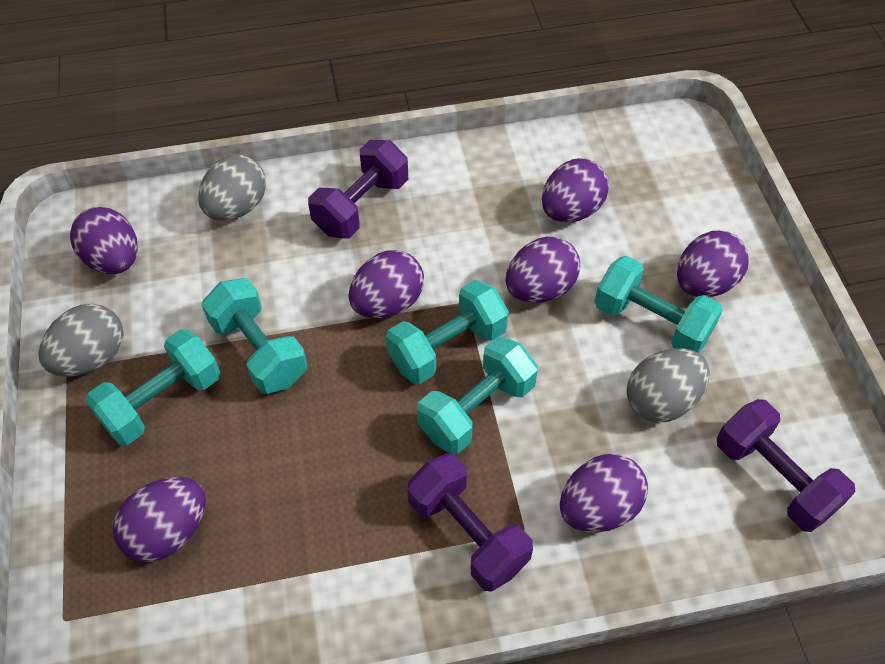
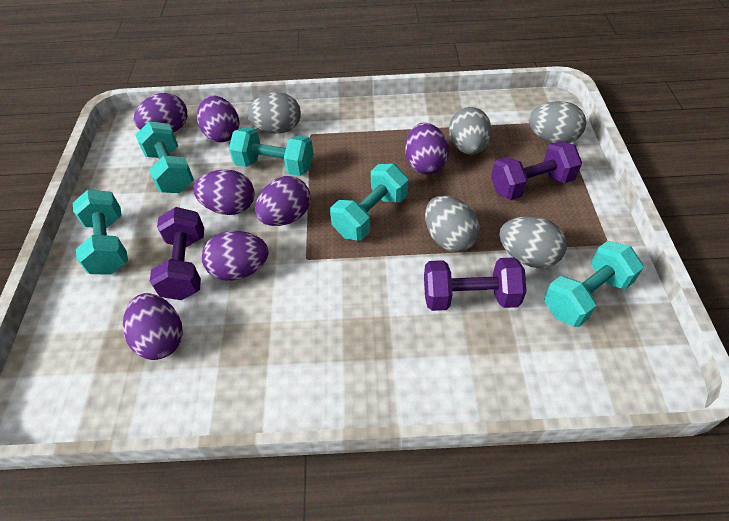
grey egg: 3 -> 5

